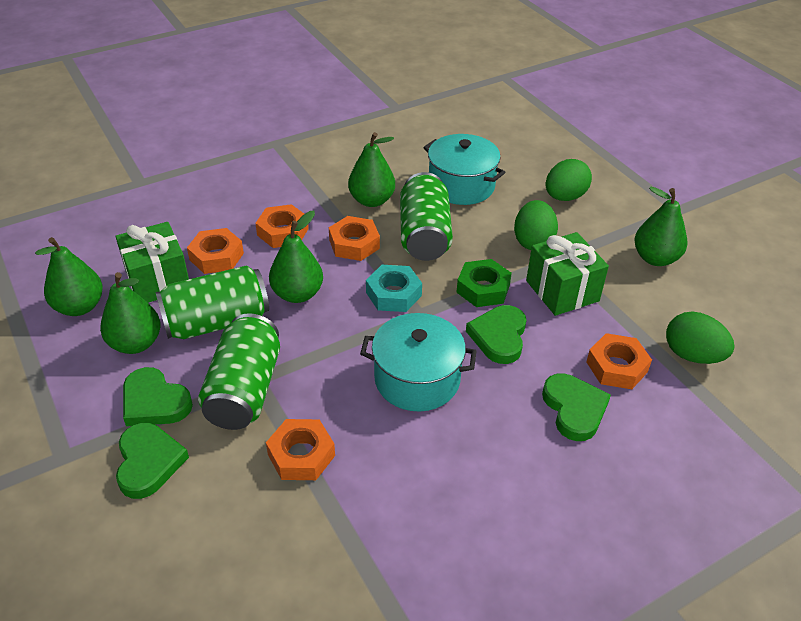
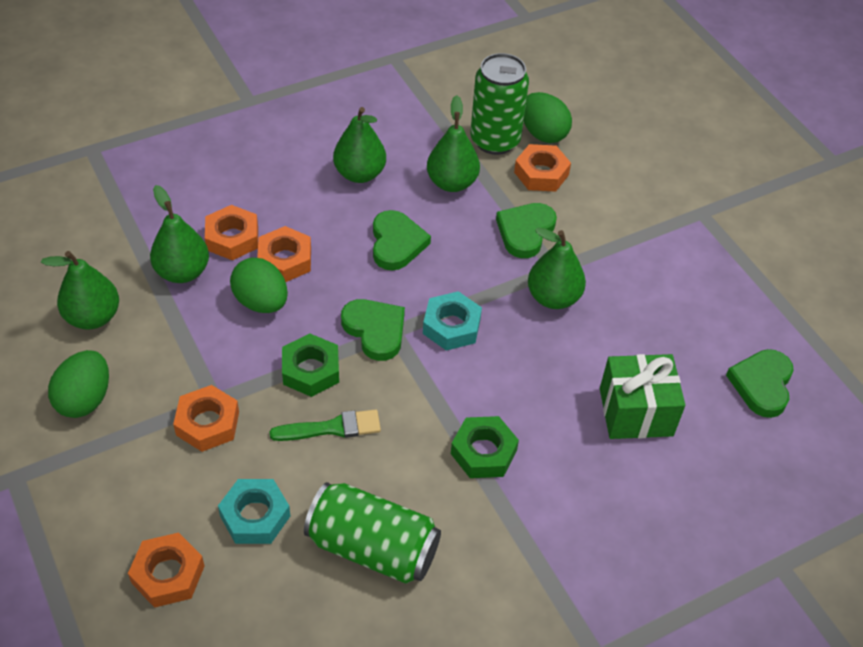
green brush: 0 -> 1
green can: 3 -> 2
green gift: 2 -> 1
green nut: 1 -> 2
turquoise nut: 1 -> 2
turquoise pot: 2 -> 0

